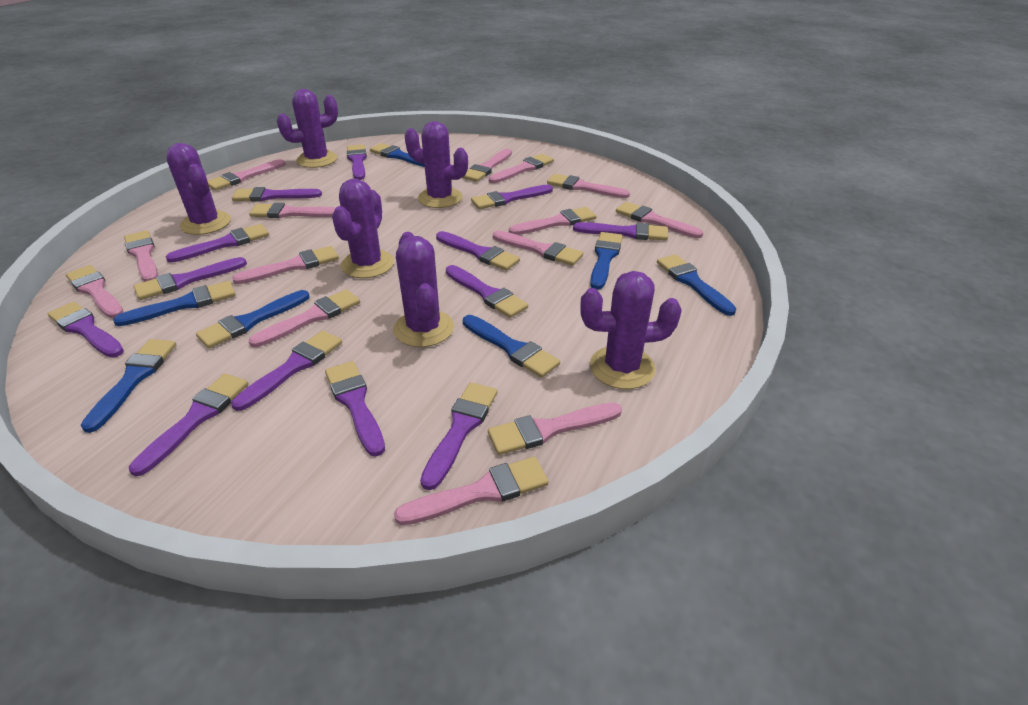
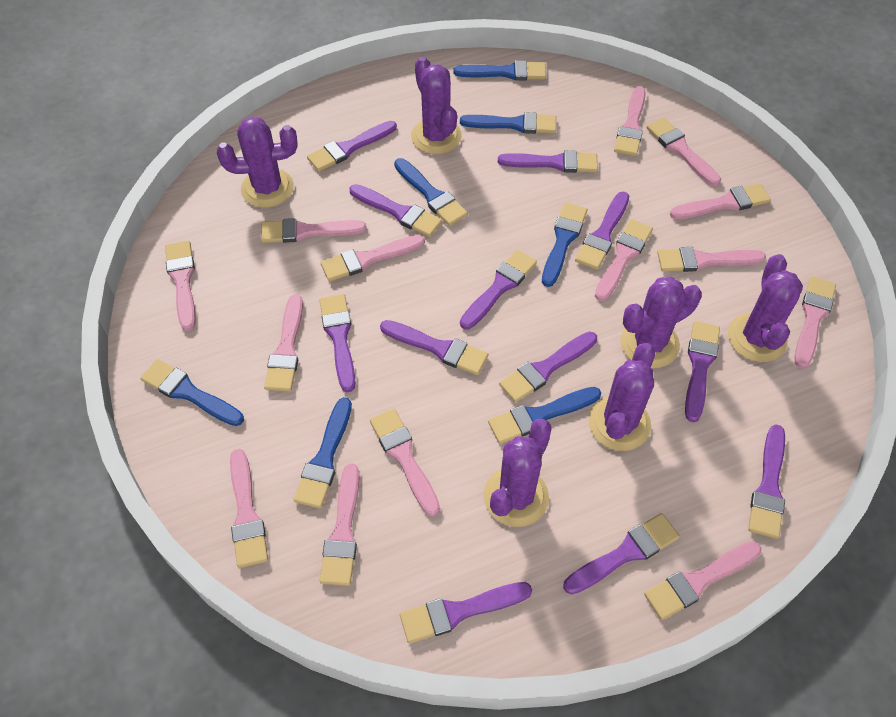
purple brush: 13 -> 12

